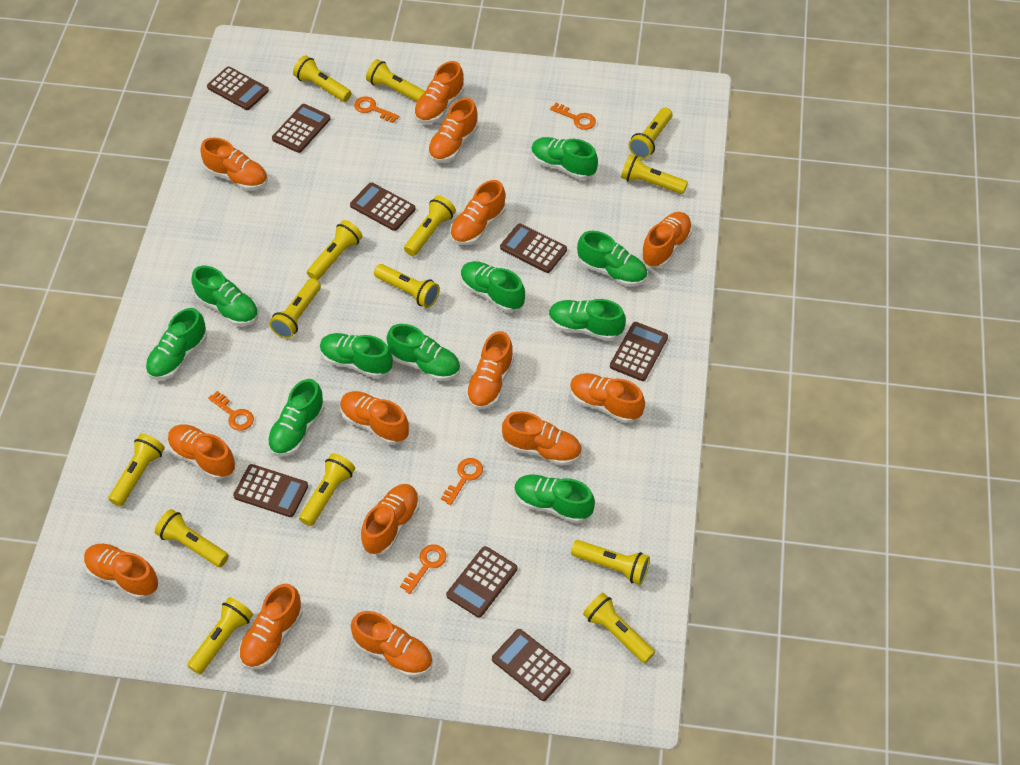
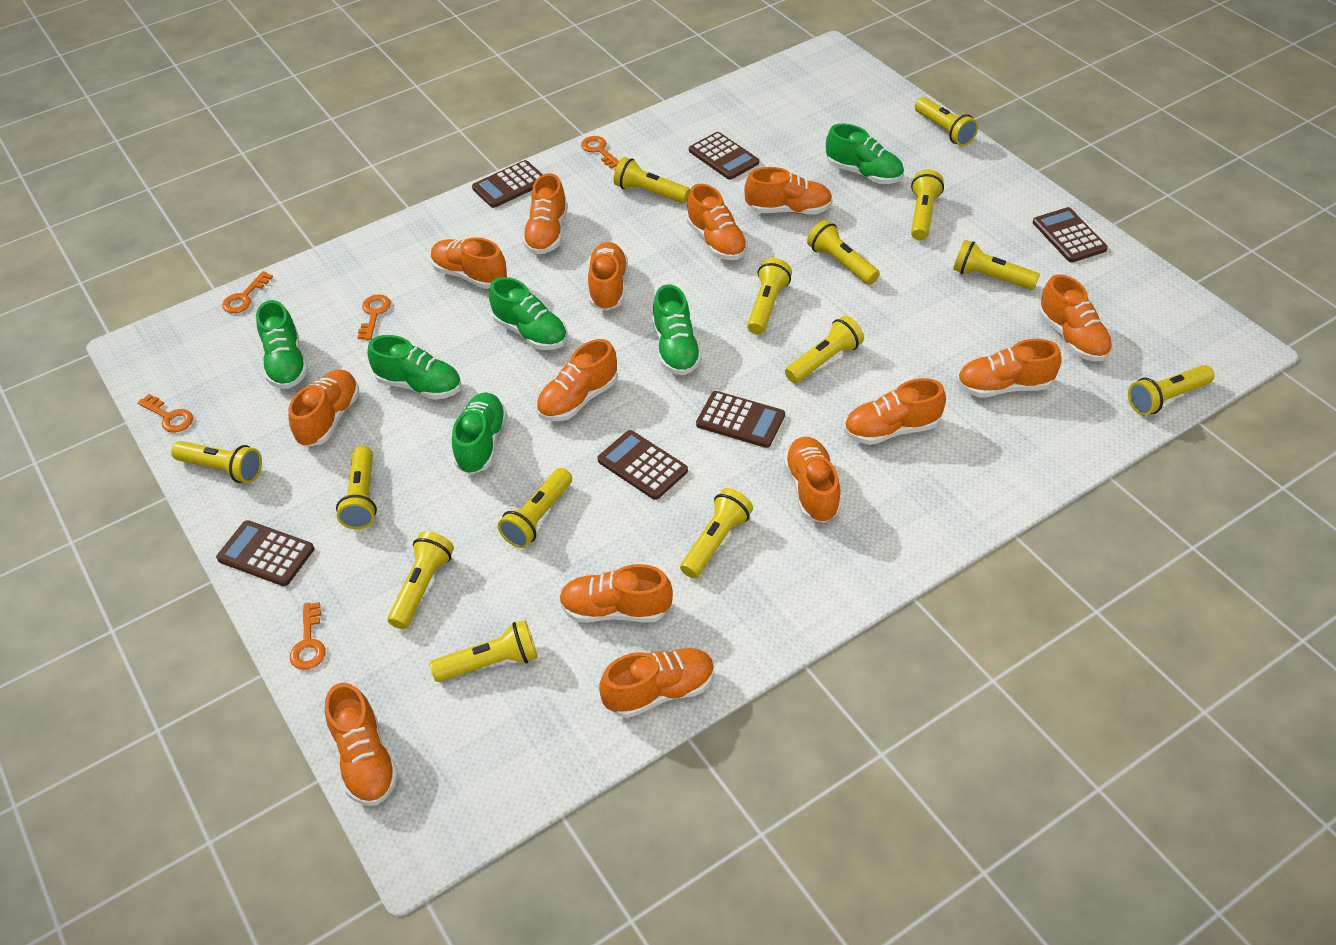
brown calculator: 8 -> 6
green shoe: 10 -> 6

